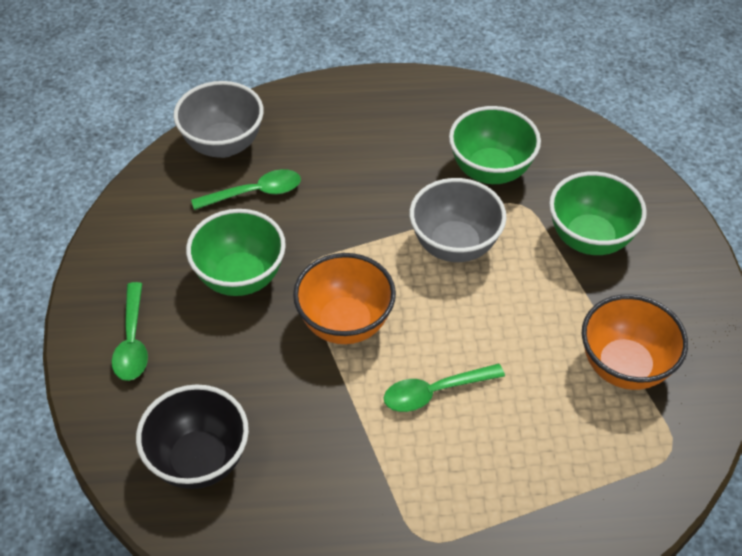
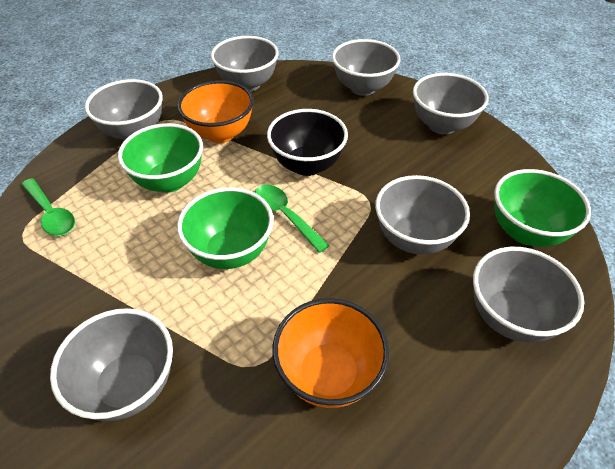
green spoon: 3 -> 2
grey bowl: 2 -> 7

